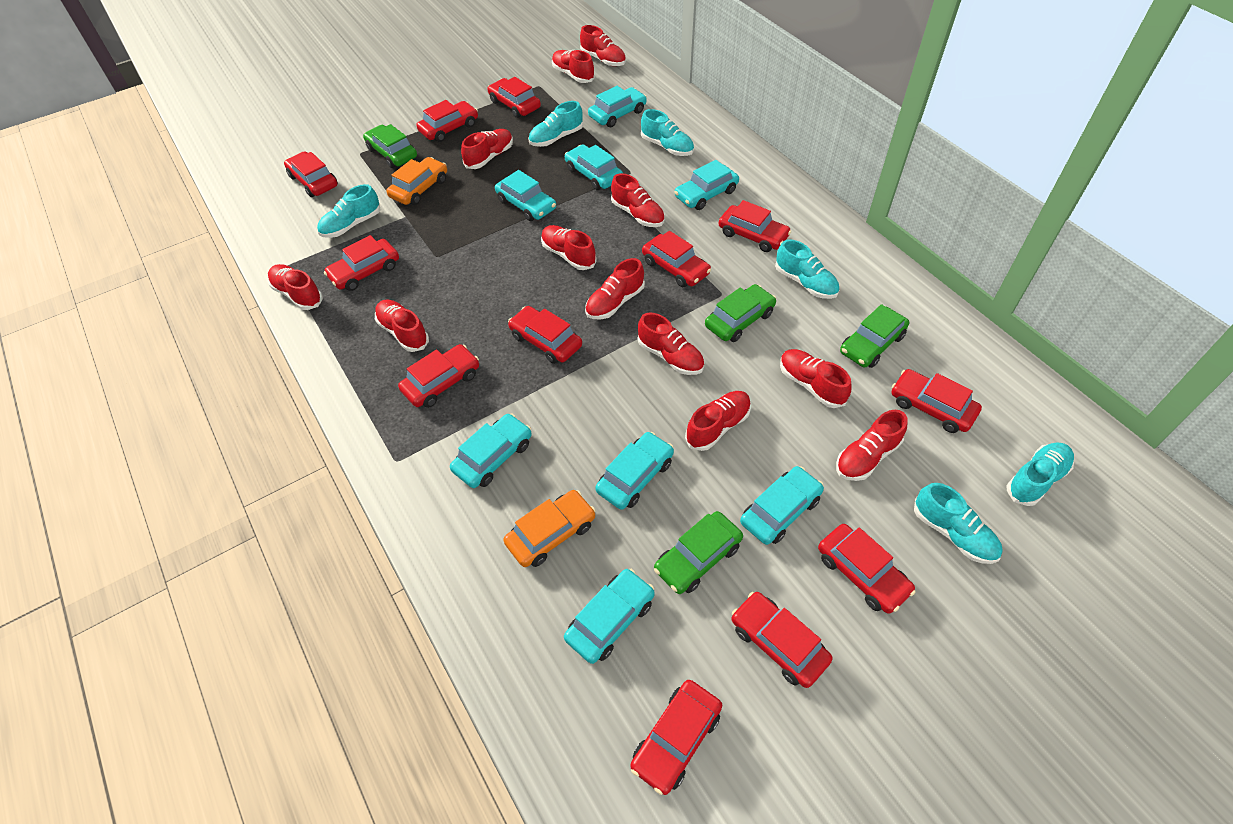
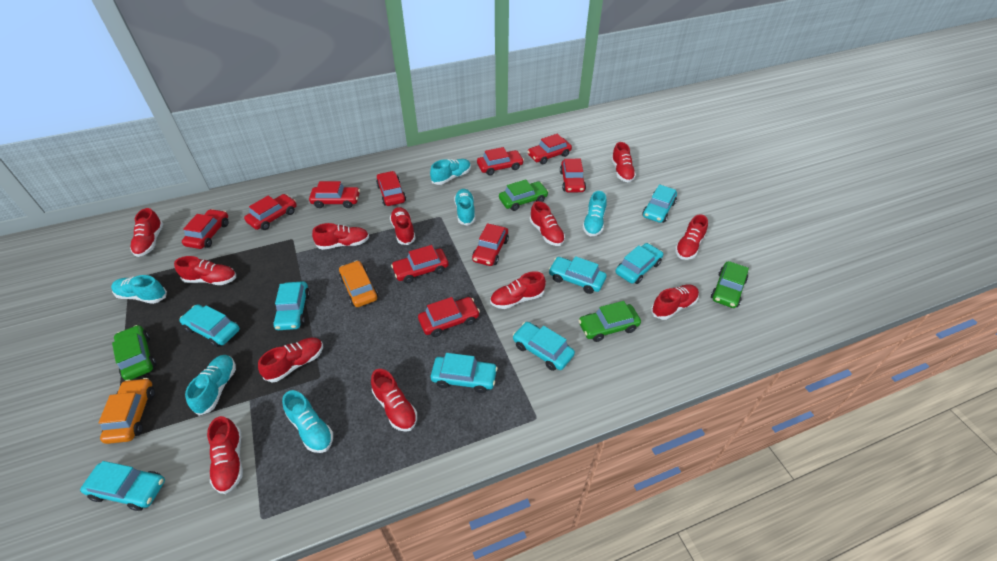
red car: 12 -> 10

